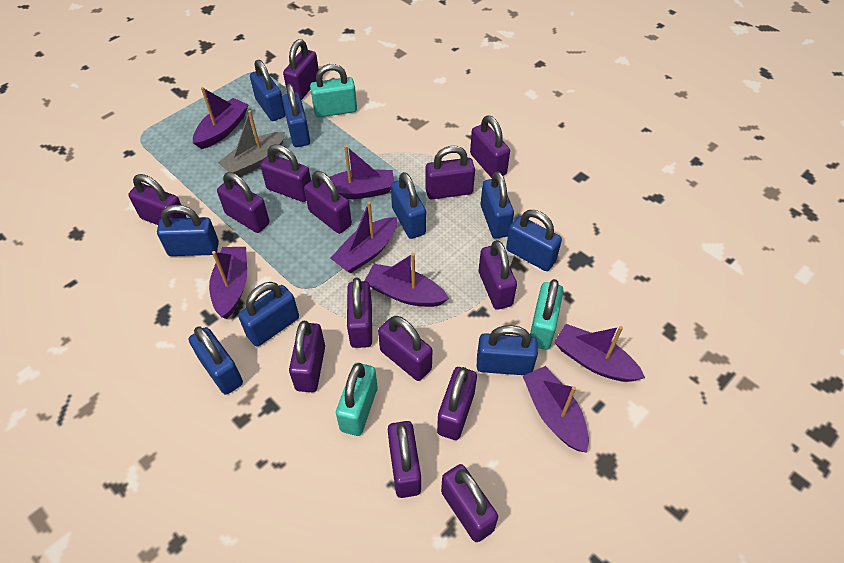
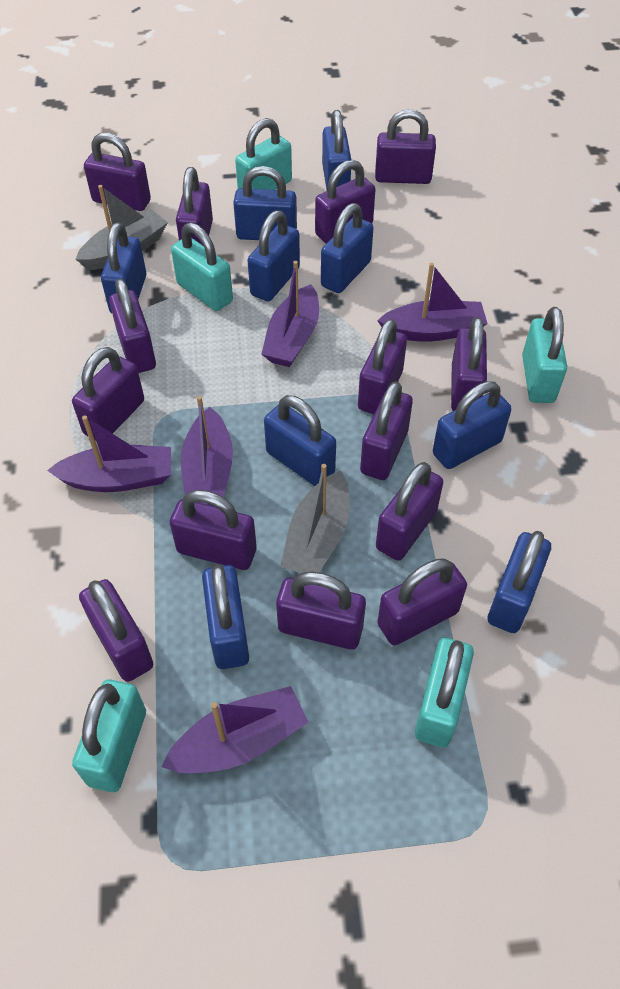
grey boat: 1 -> 2
purple boat: 7 -> 5
turquoise padlock: 3 -> 5

